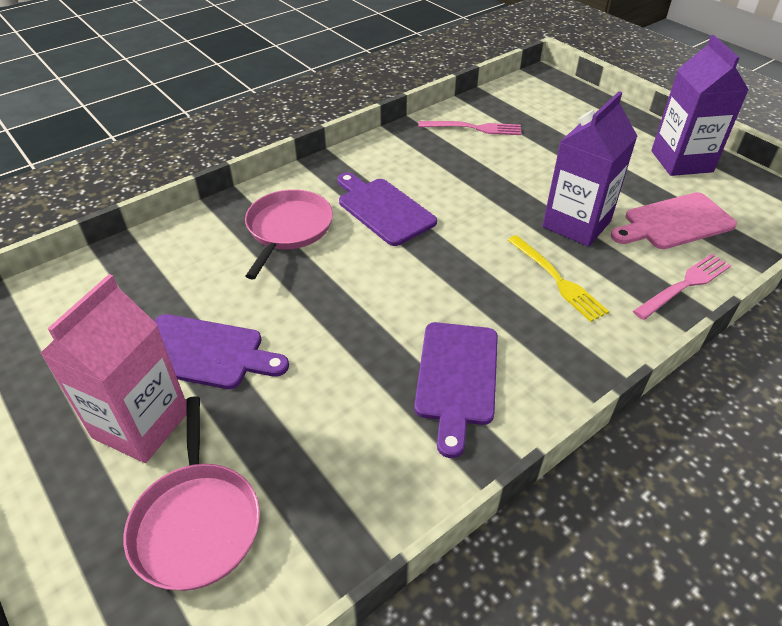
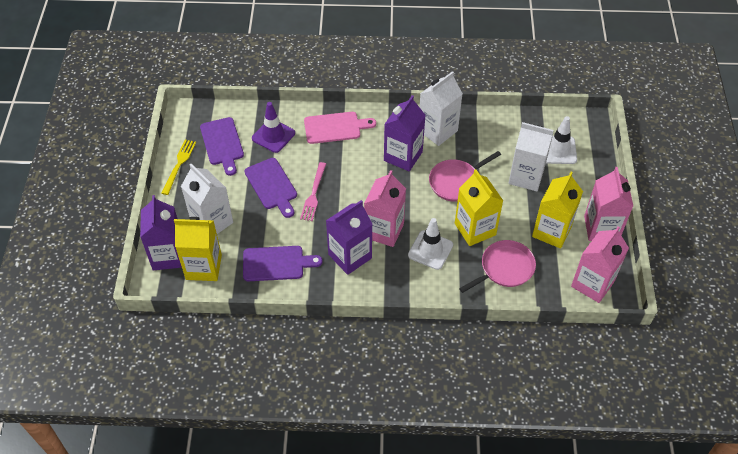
pink carton: 1 -> 3
pink fork: 2 -> 1
purple carton: 2 -> 3
purple traffic cone: 0 -> 1
white carton: 0 -> 3
white traffic cone: 0 -> 2
yellow carton: 0 -> 3

